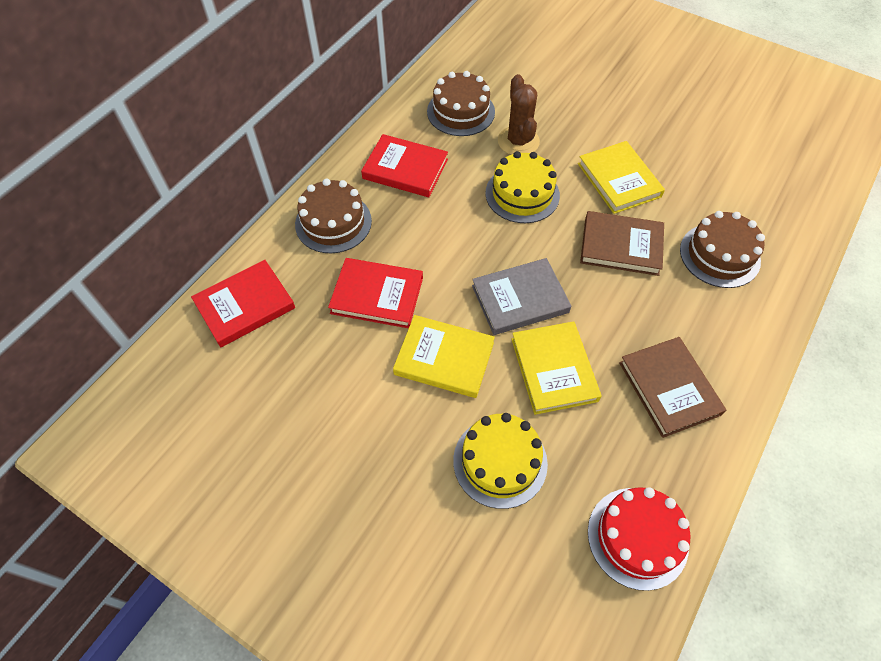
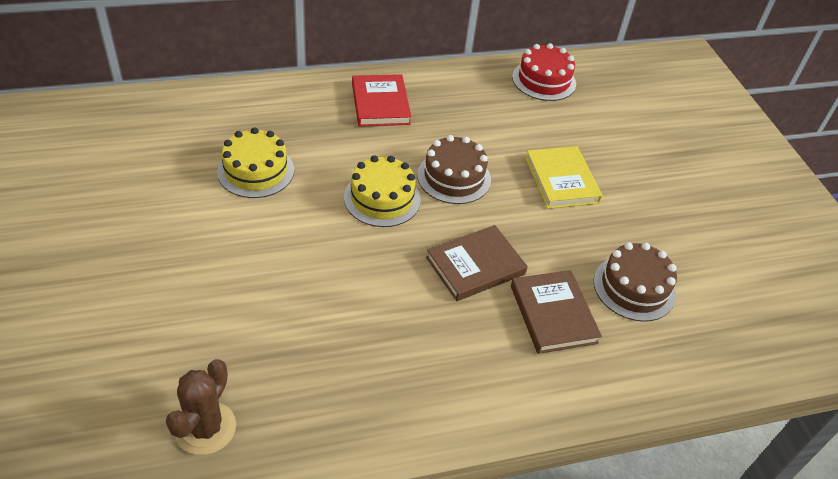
brown cake: 3 -> 2
grey book: 1 -> 0
red book: 3 -> 1
yellow book: 3 -> 1

